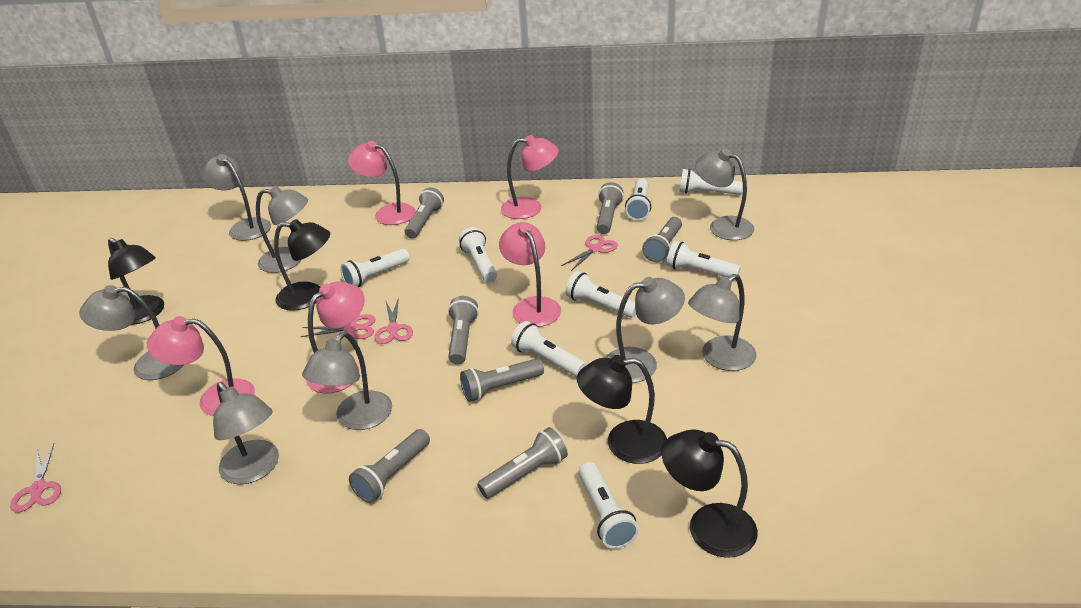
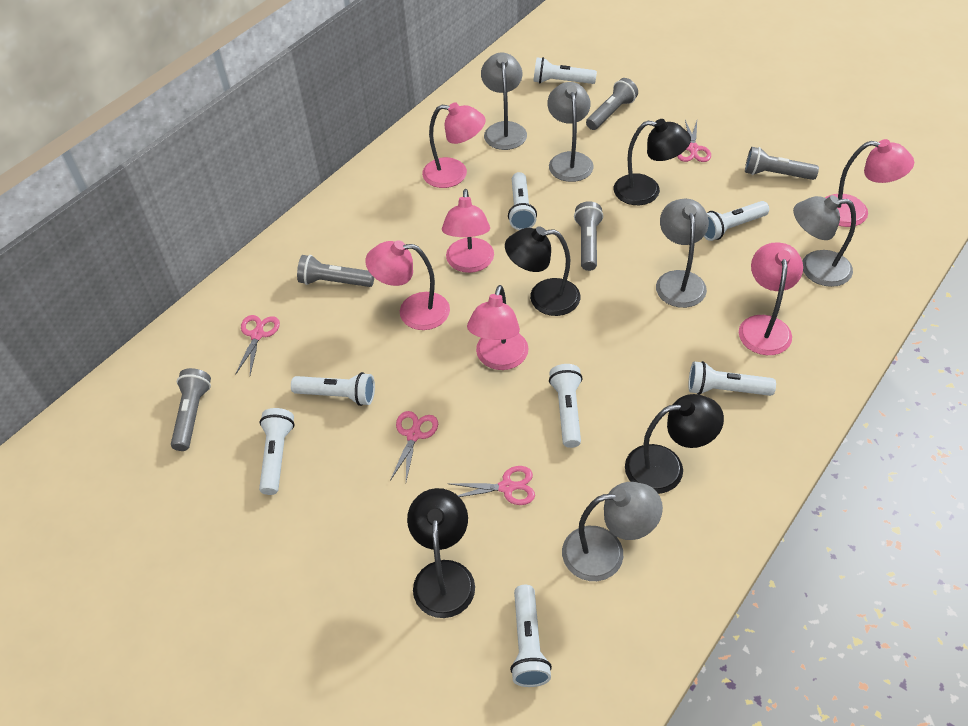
grey flashlight: 7 -> 5
grey lamp: 8 -> 5
pink lamp: 5 -> 6

